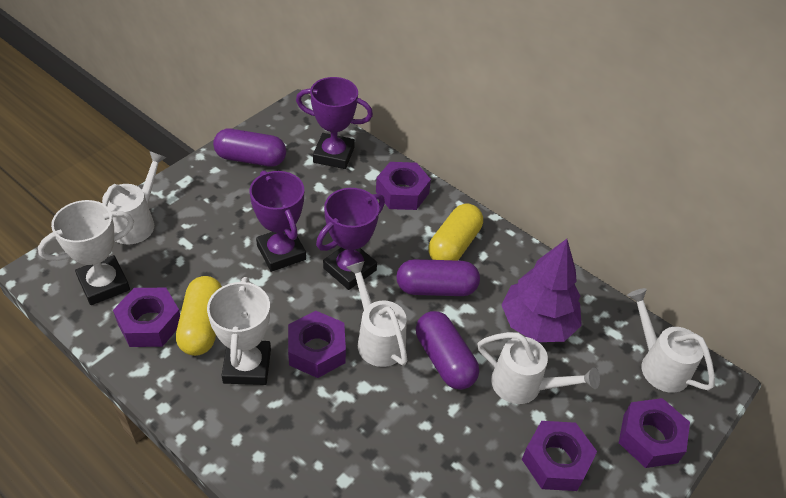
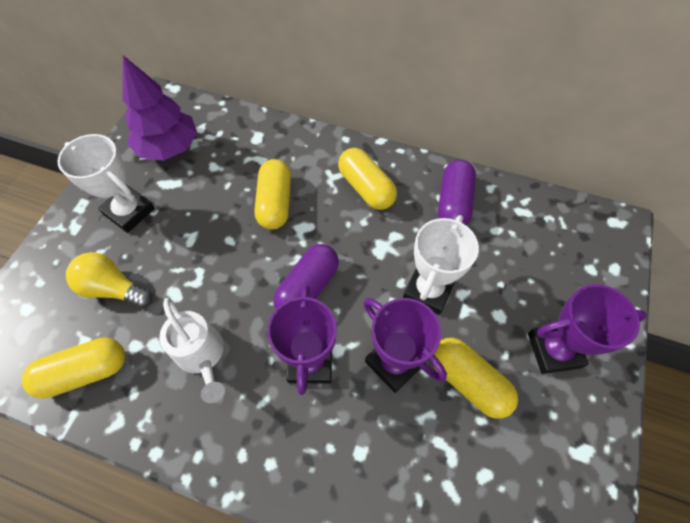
purple capsule: 3 -> 2
purple nut: 5 -> 0
white watering can: 4 -> 1
yellow capsule: 2 -> 4
yellow light bulb: 0 -> 1

